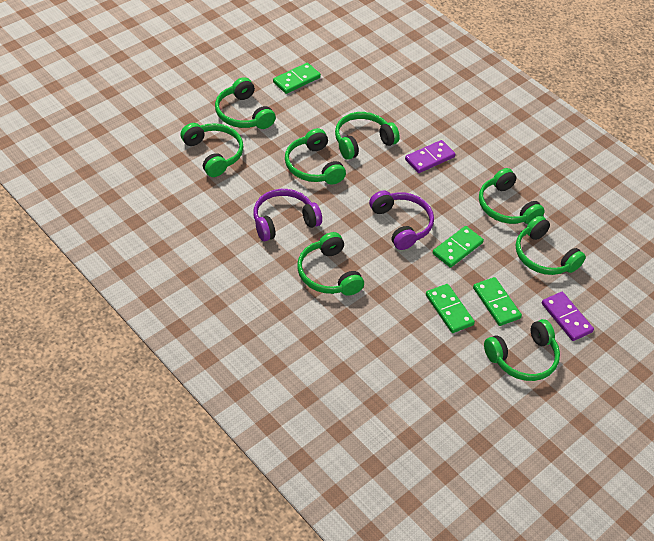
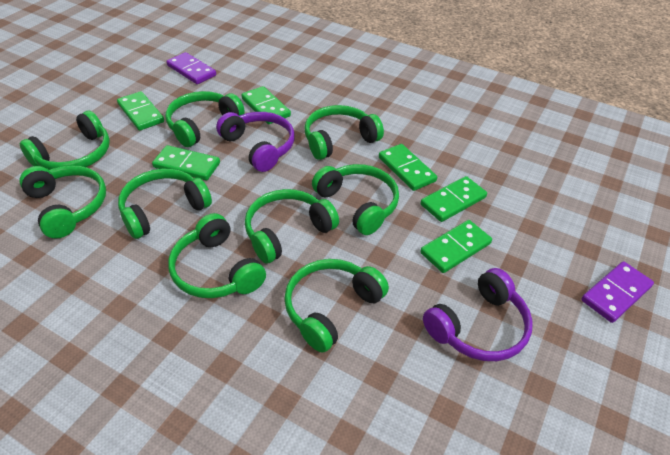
green domino: 4 -> 6
green headphones: 8 -> 9

